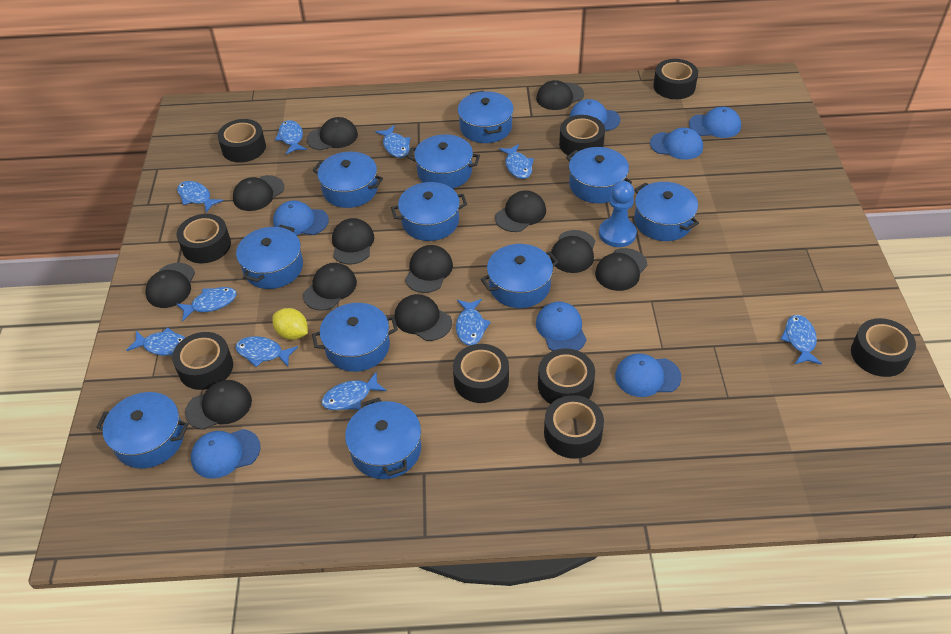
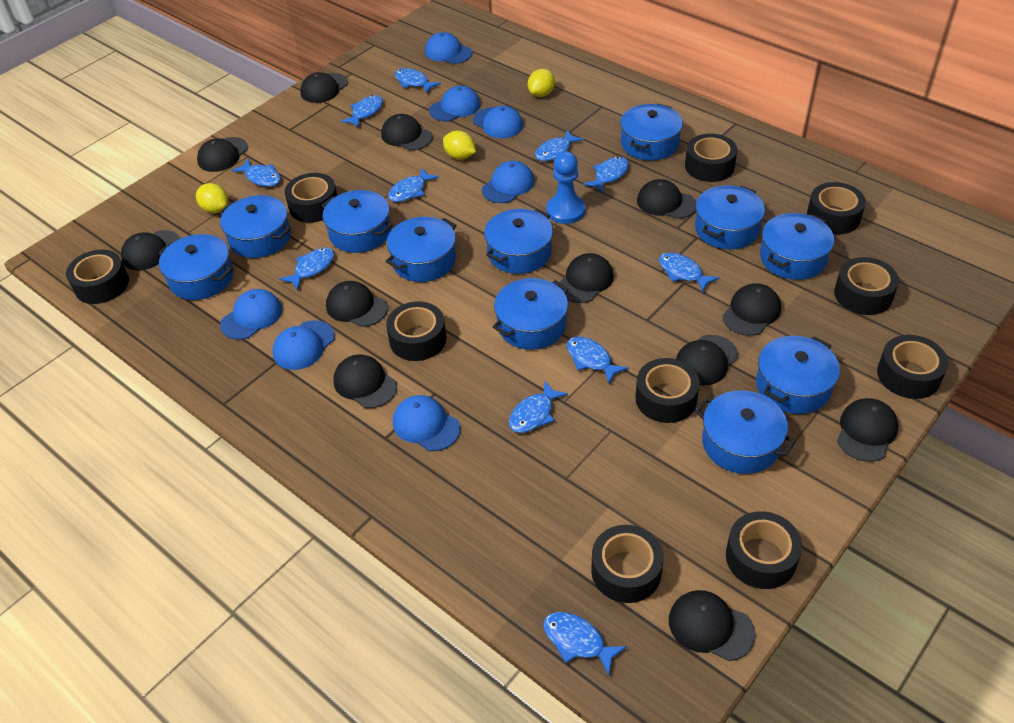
black tape: 9 -> 10
blue fish: 10 -> 11
yellow lemon: 1 -> 3

